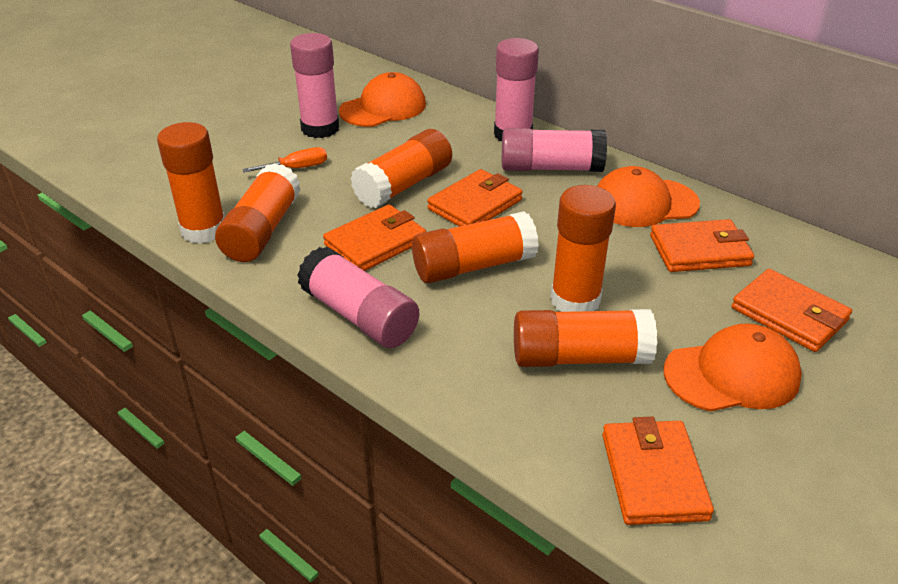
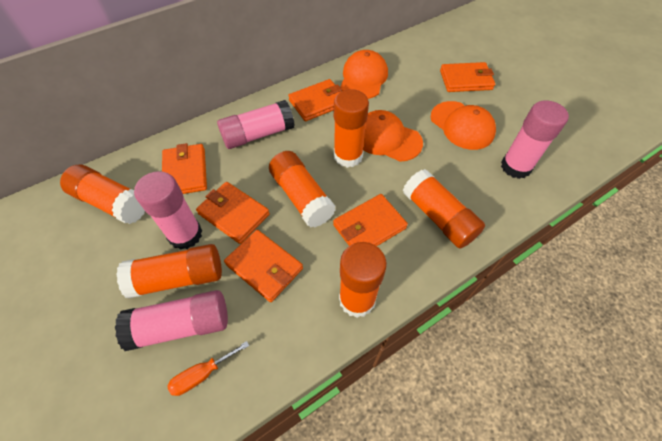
orange wallet: 5 -> 6

